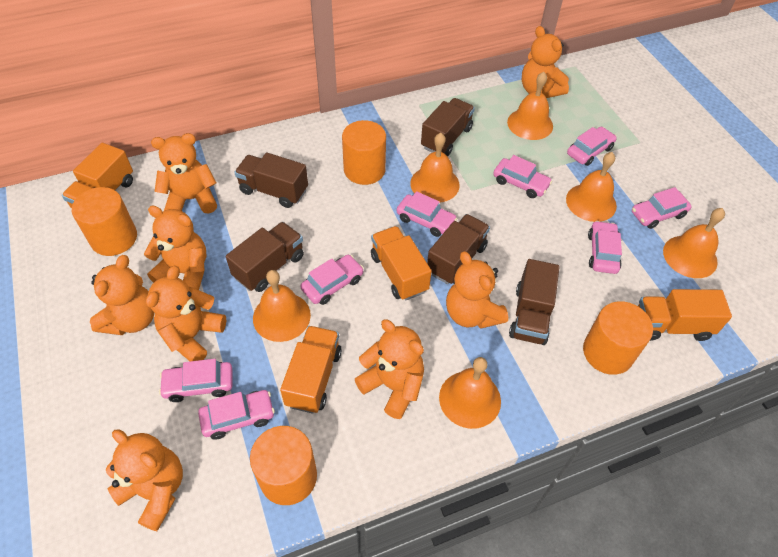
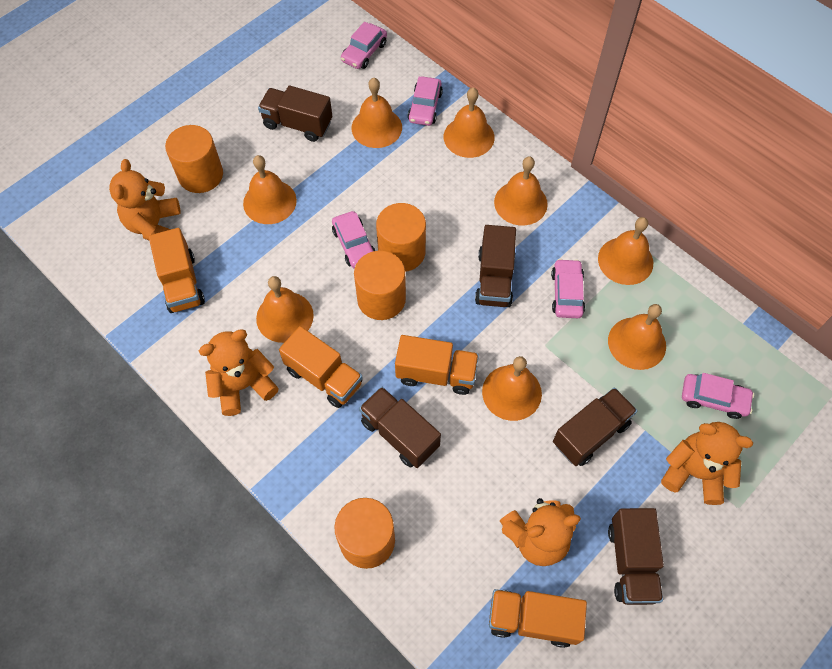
orange bell: 6 -> 8
orange teddy bear: 8 -> 4
pink car: 8 -> 5

